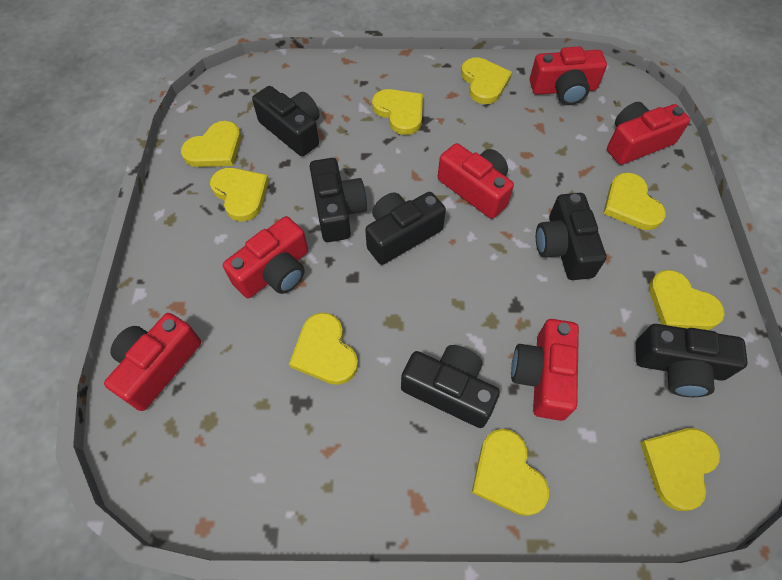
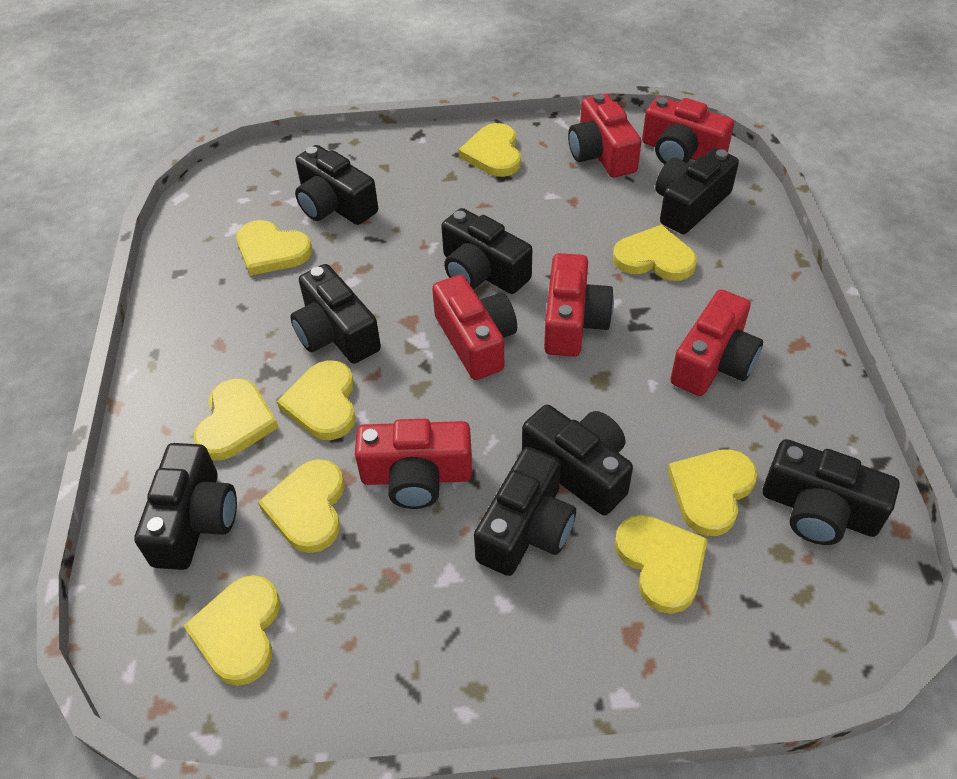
black camera: 6 -> 8

